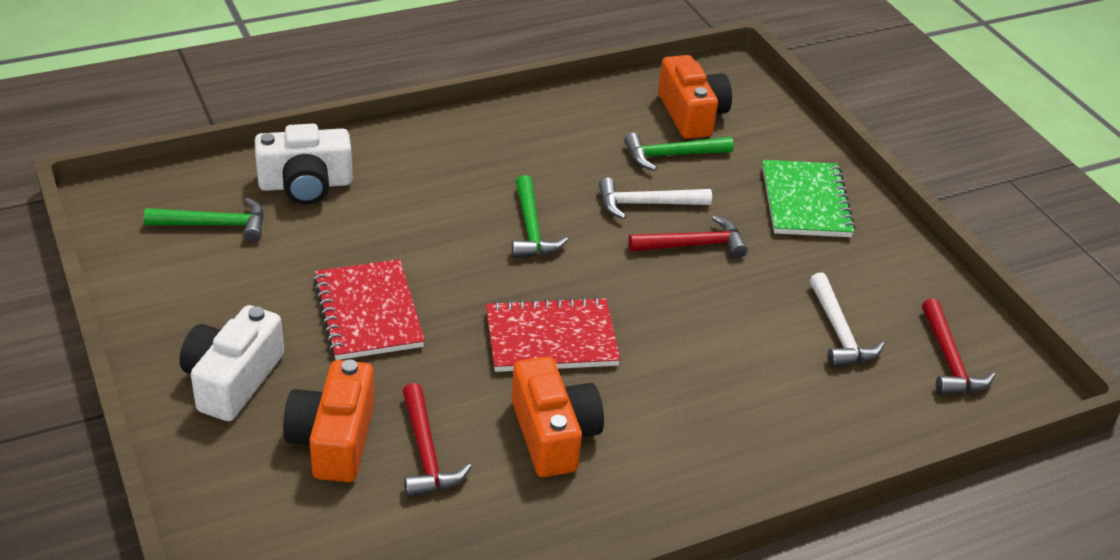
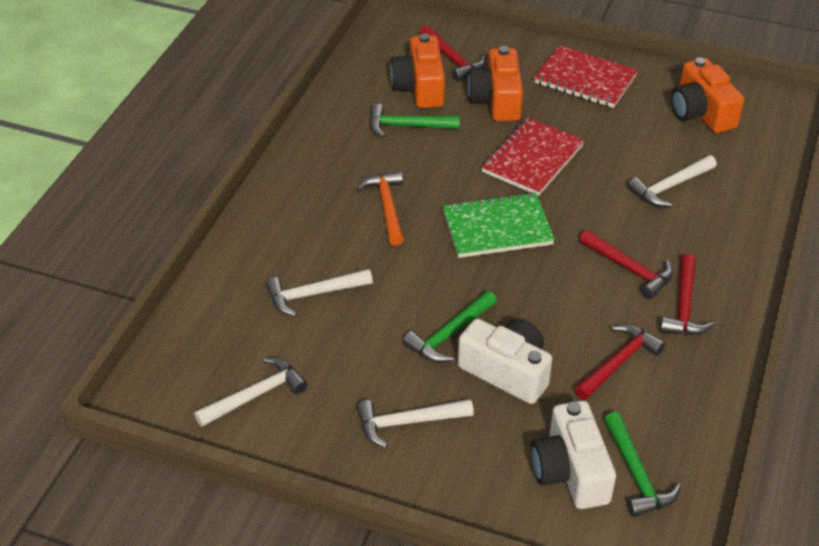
orange hammer: 0 -> 1
red hammer: 3 -> 4
white hammer: 2 -> 4

